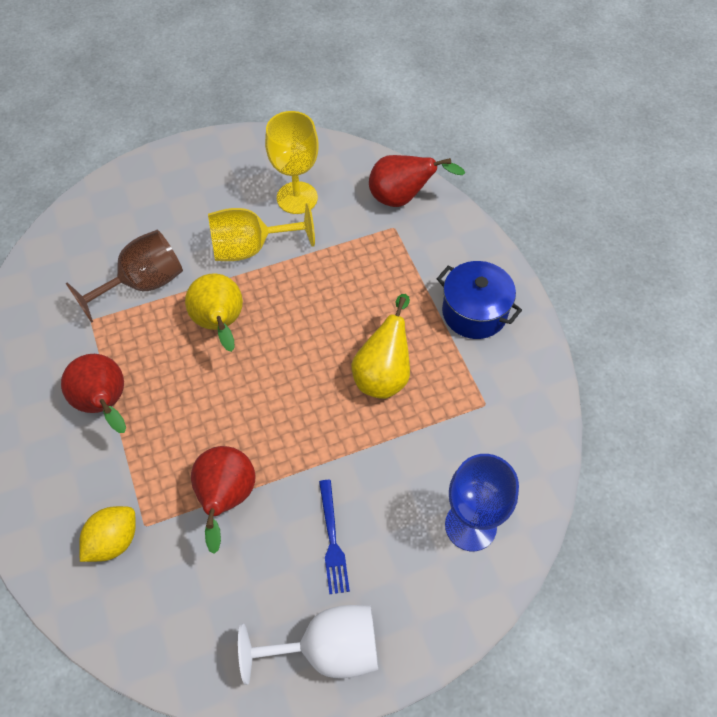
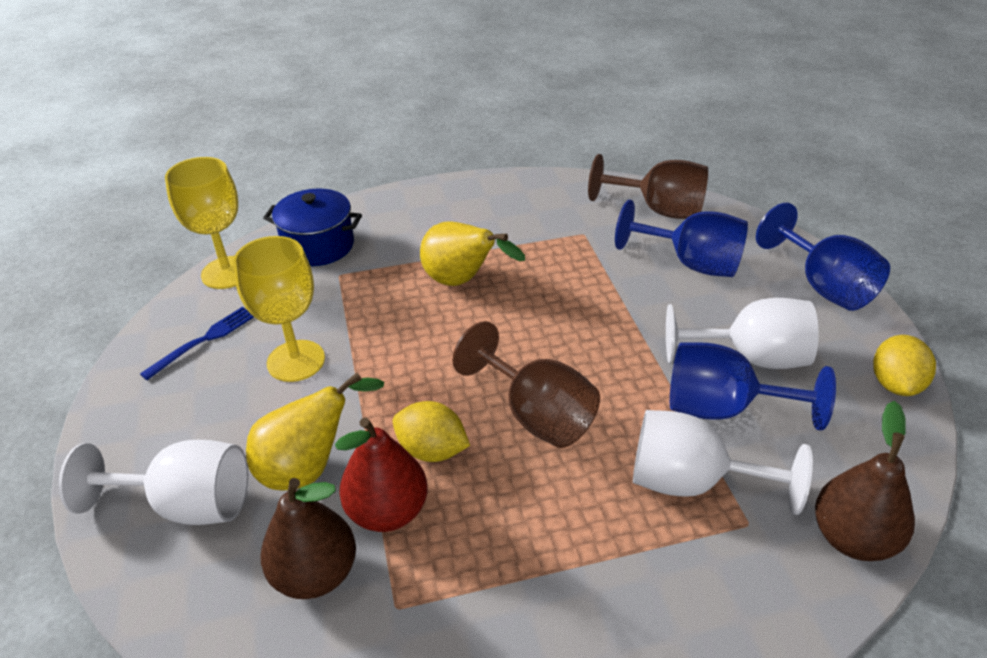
blue goblet: 1 -> 3
brown goblet: 1 -> 2
brown pear: 0 -> 2
red pear: 3 -> 1
white goblet: 1 -> 3
yellow lemon: 1 -> 2

